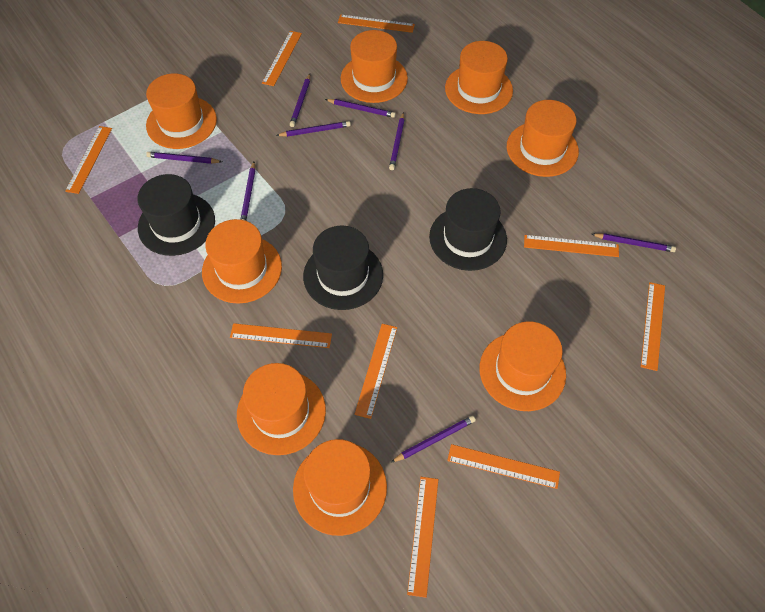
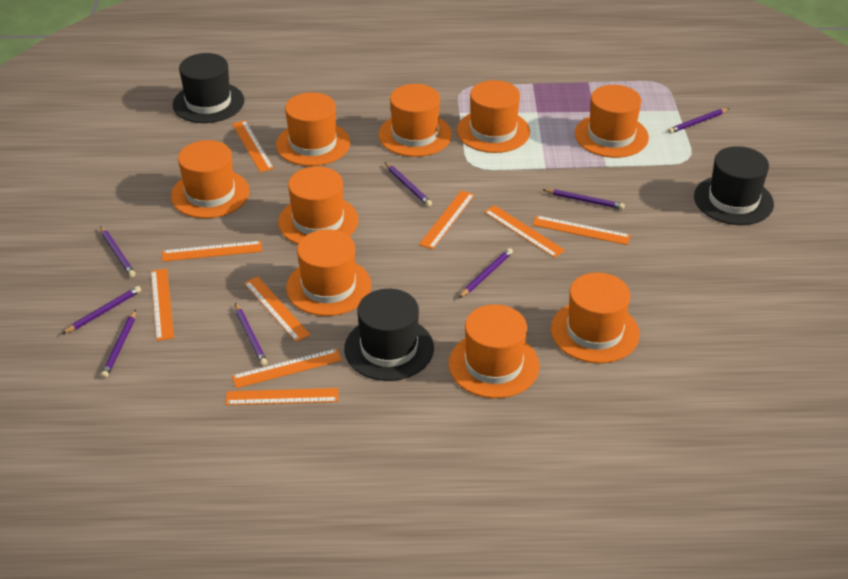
orange hat: 8 -> 9

